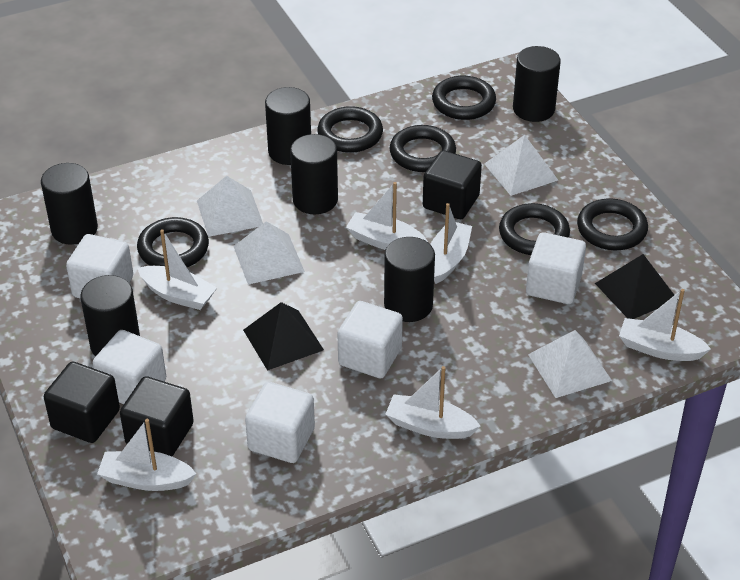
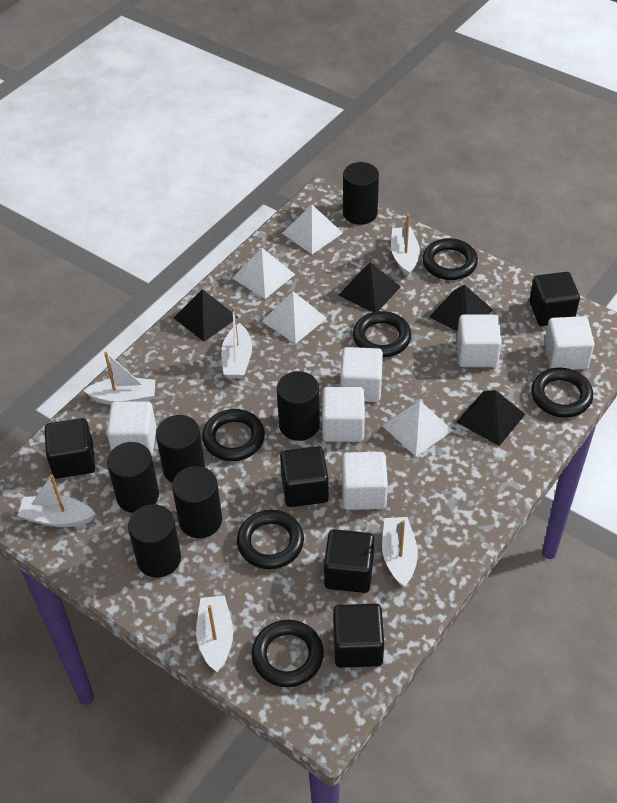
black cube: 3 -> 5
black pyramid: 2 -> 4
white cube: 5 -> 6

